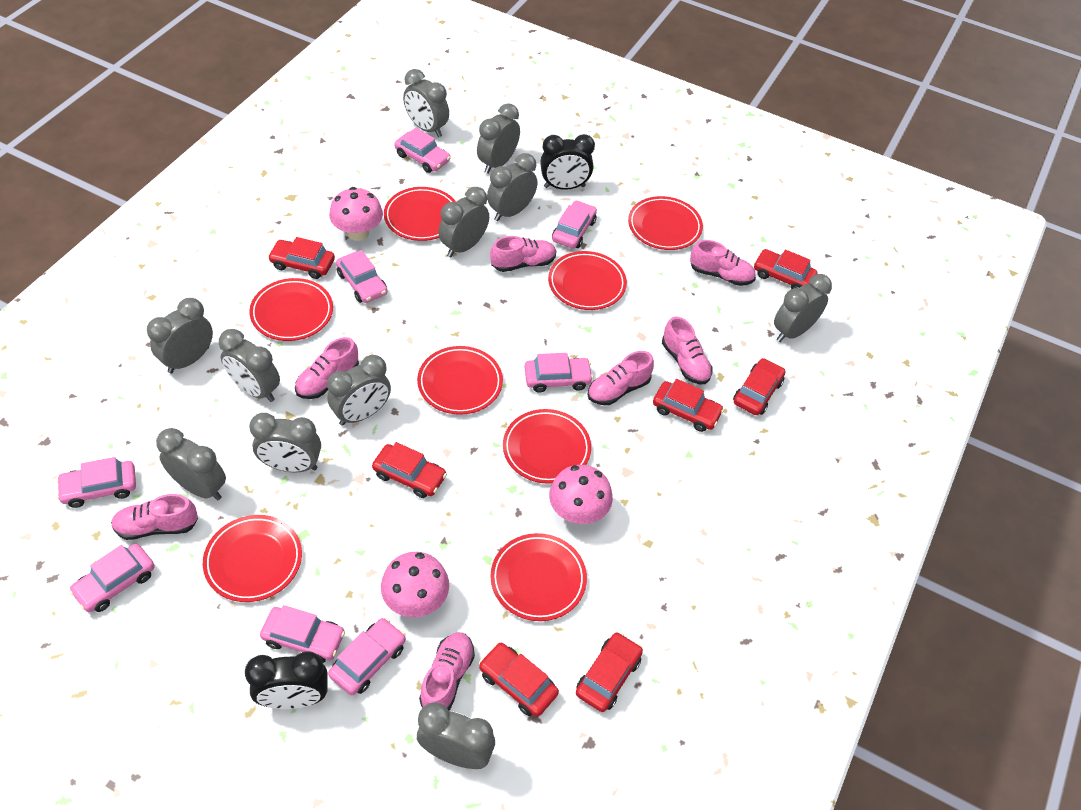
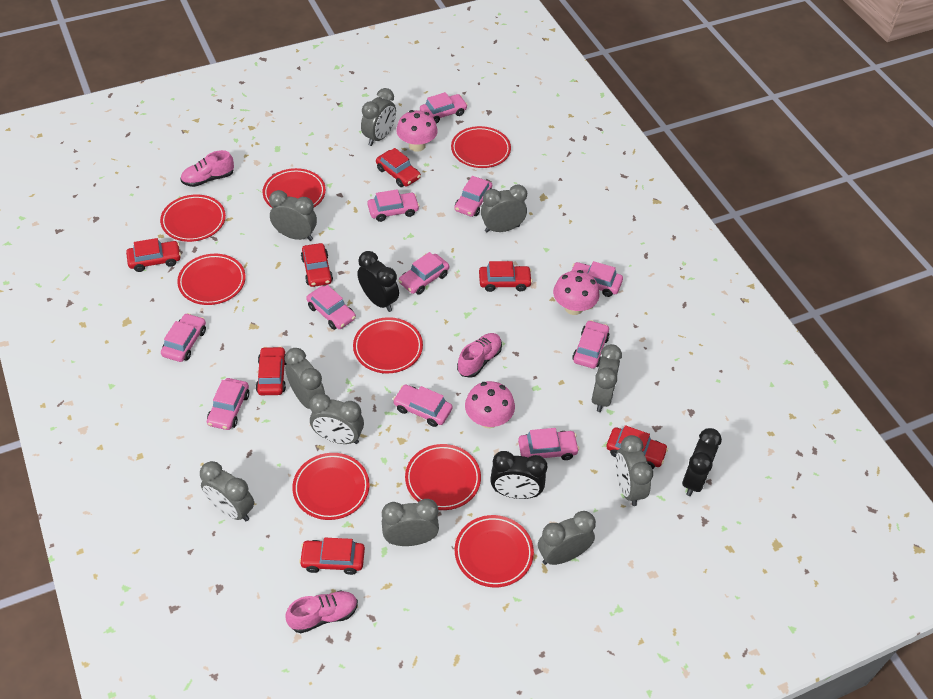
black clock: 2 -> 3
grey clock: 11 -> 10
pink car: 8 -> 11
pink shoe: 7 -> 3

